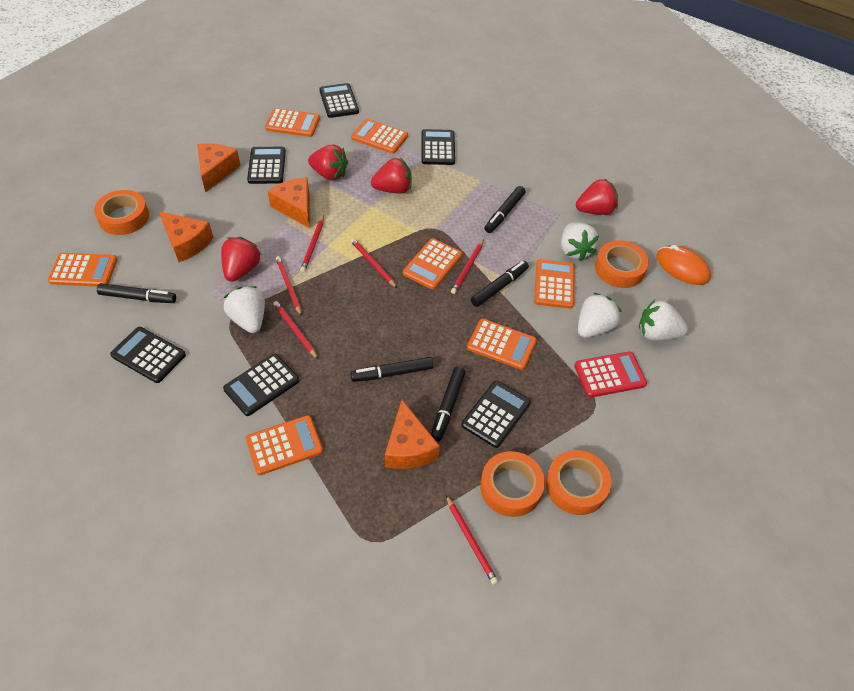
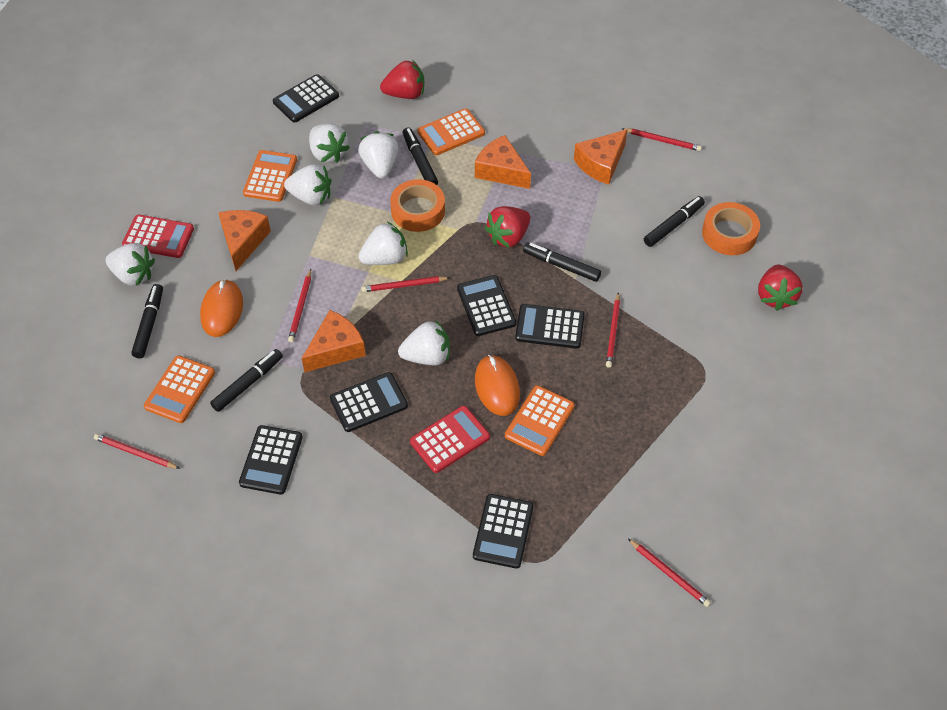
orange calculator: 7 -> 4
orange mouse: 1 -> 2
orange tape: 4 -> 2
red calculator: 1 -> 2
red strawberry: 4 -> 3
white strawberry: 4 -> 6

